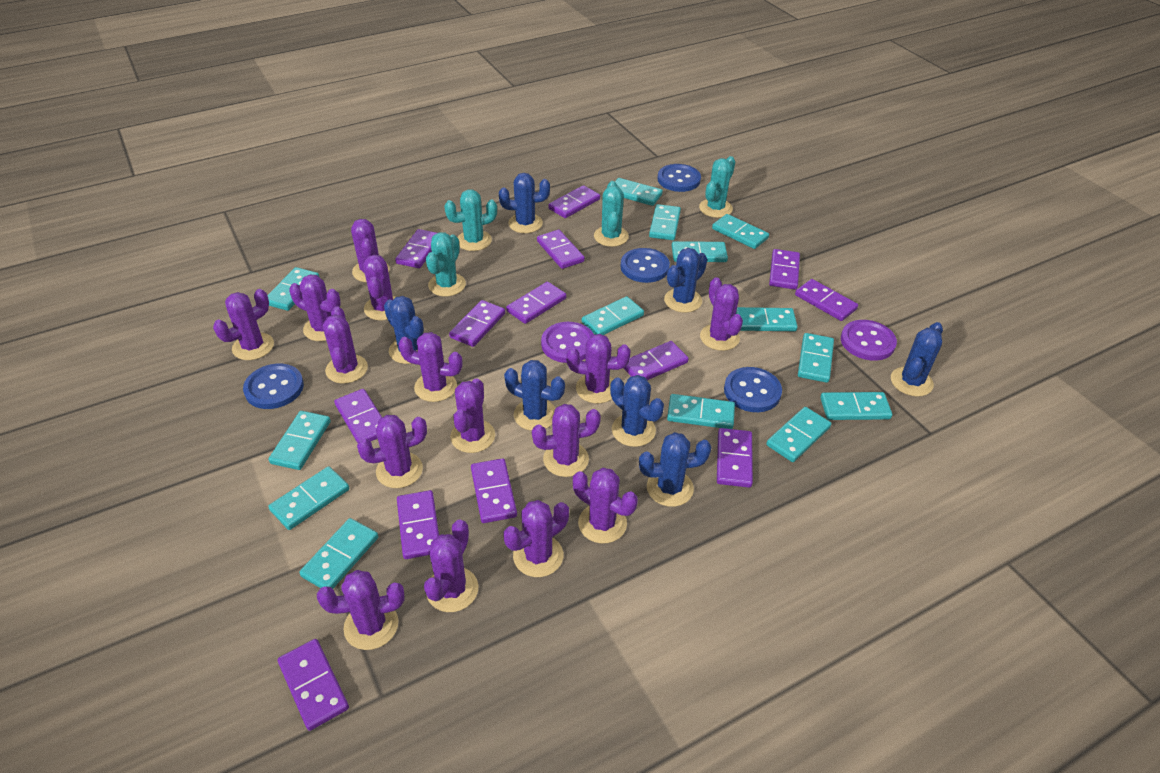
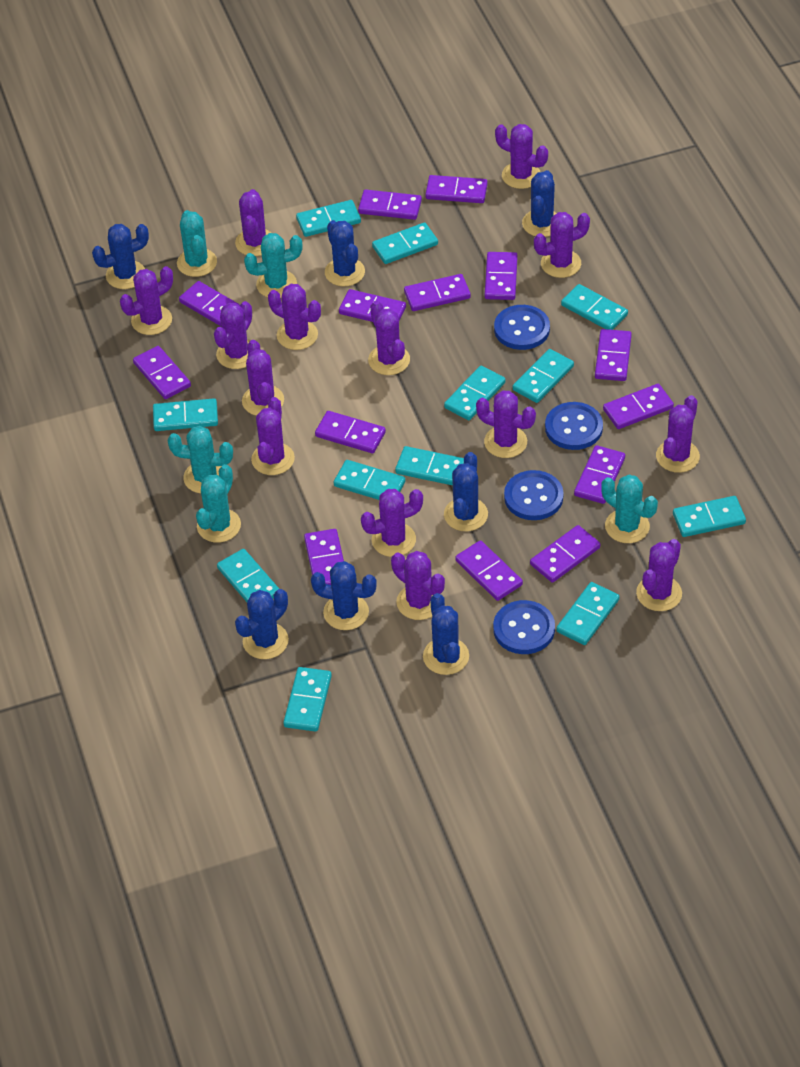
purple button: 2 -> 0
purple cactus: 15 -> 14
purple domino: 13 -> 14
turquoise cactus: 4 -> 5
turquoise domino: 14 -> 12

